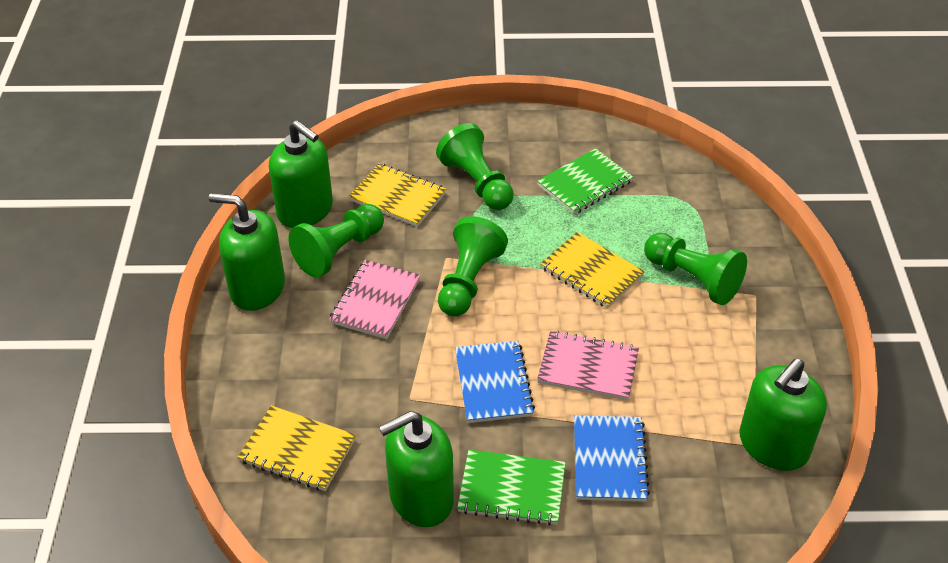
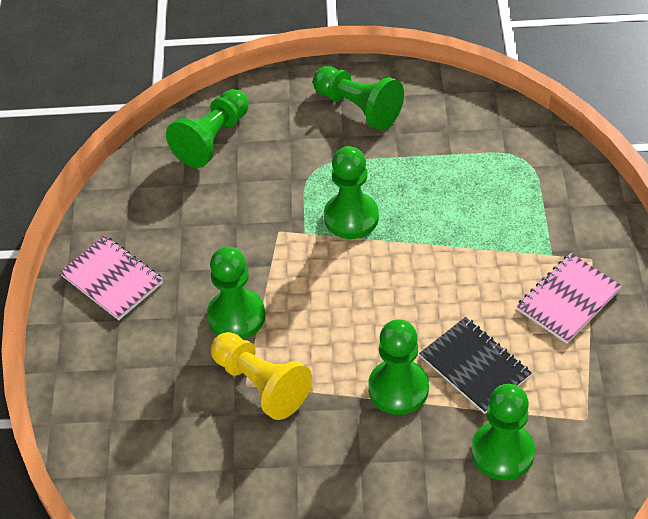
black notebook: 0 -> 1
blue notebook: 2 -> 0
green notebook: 2 -> 0
green pawn: 4 -> 6
green soap dispenser: 4 -> 0
yellow notebook: 3 -> 0
yellow pawn: 0 -> 1

